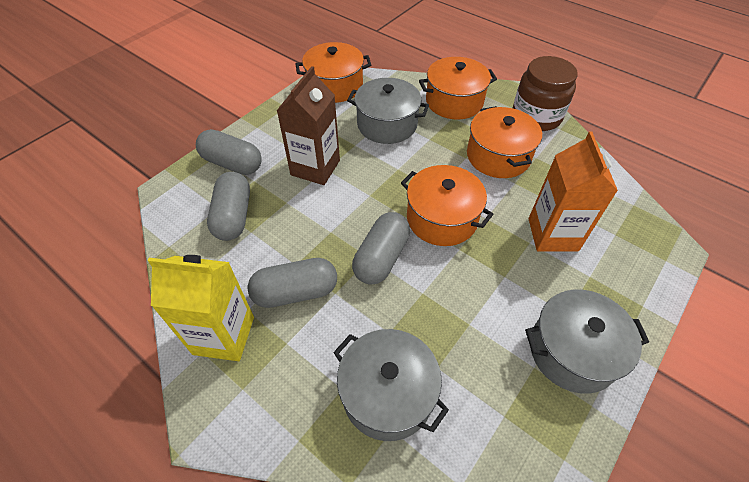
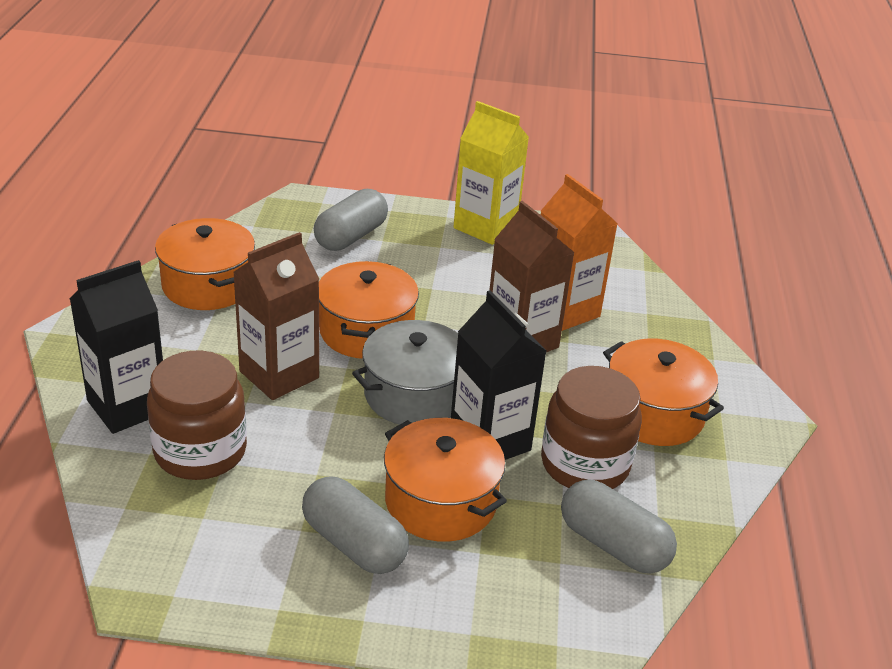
black carton: 0 -> 2
brown carton: 1 -> 2
brown jar: 1 -> 2
grey capsule: 4 -> 3
grey pot: 3 -> 1

